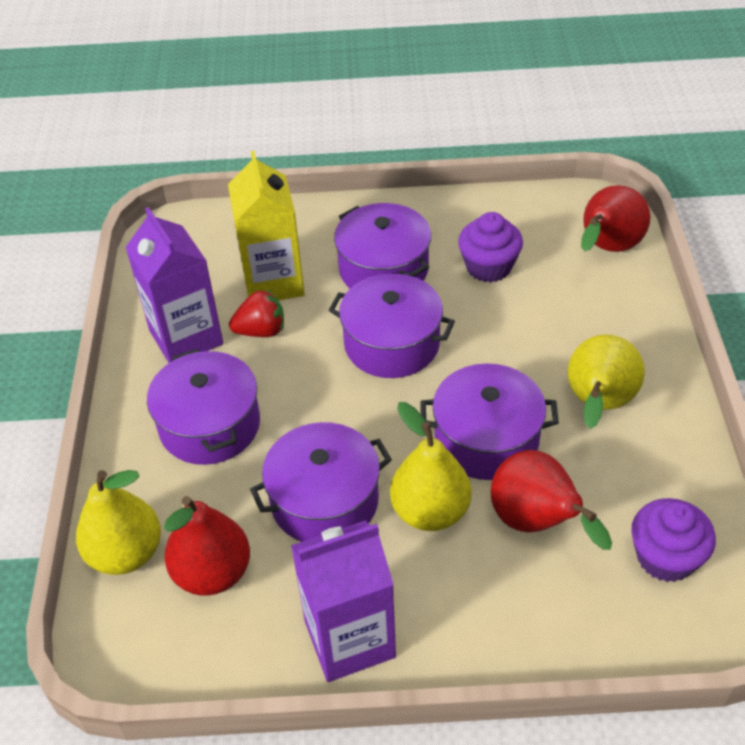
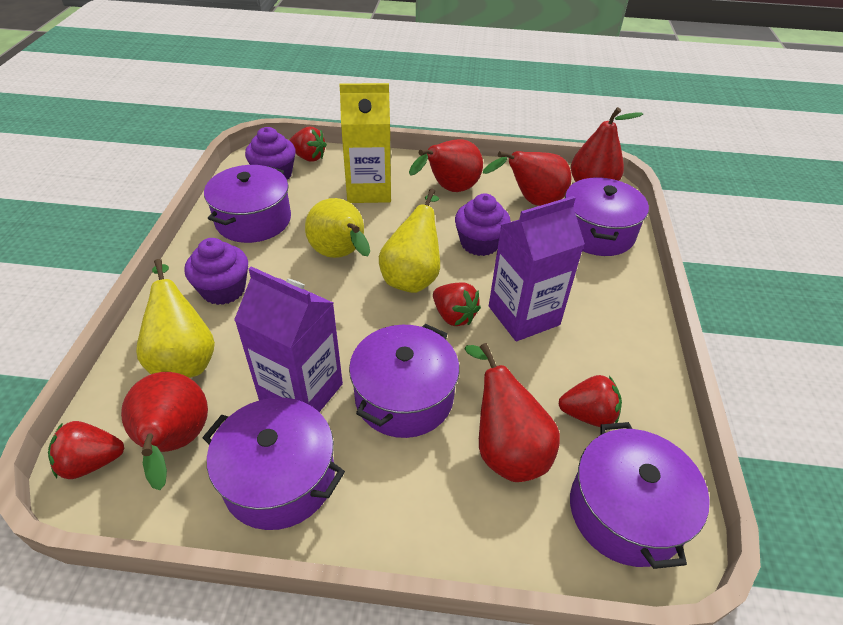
purple cupcake: 2 -> 3
red pear: 3 -> 5
red strawberry: 1 -> 4

